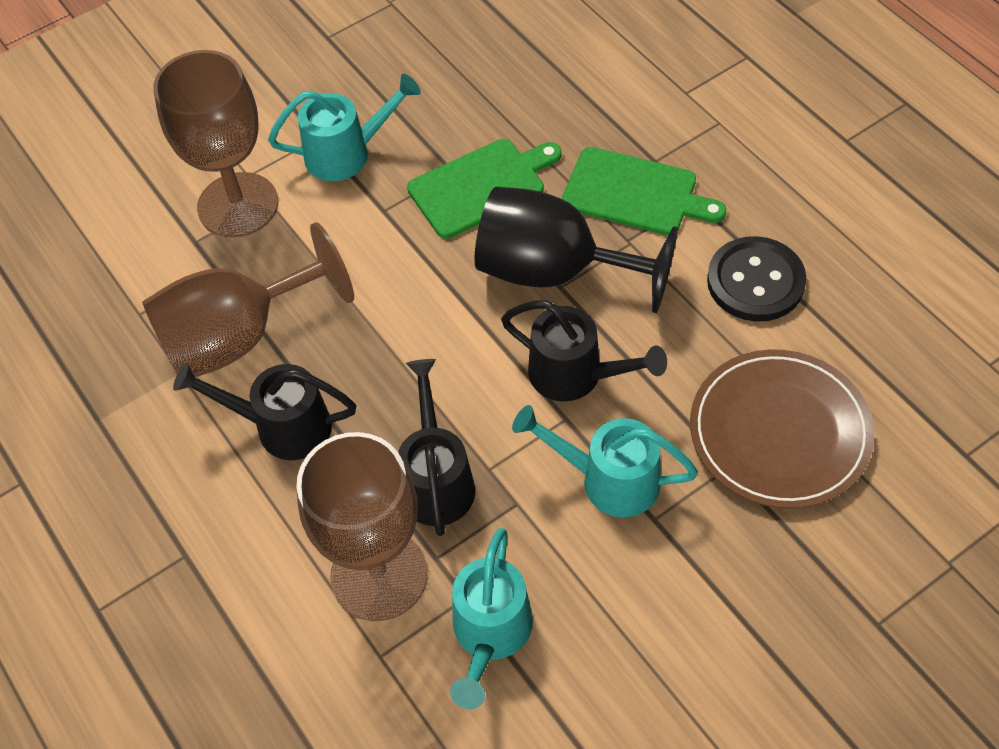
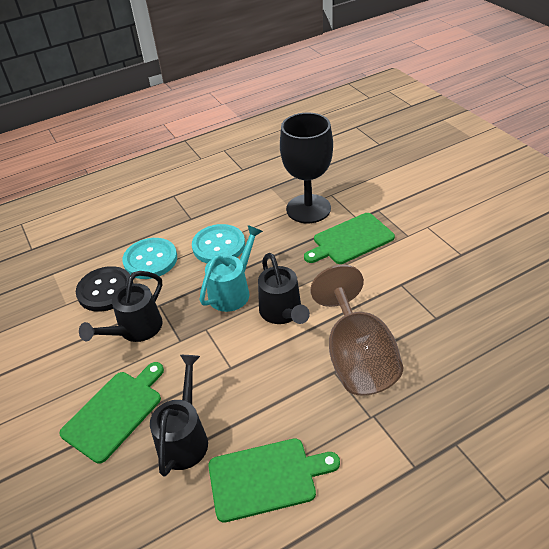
brown goblet: 3 -> 1
brown plate: 1 -> 0
green cutting board: 2 -> 3
turquoise button: 0 -> 2
turquoise watering can: 3 -> 1

